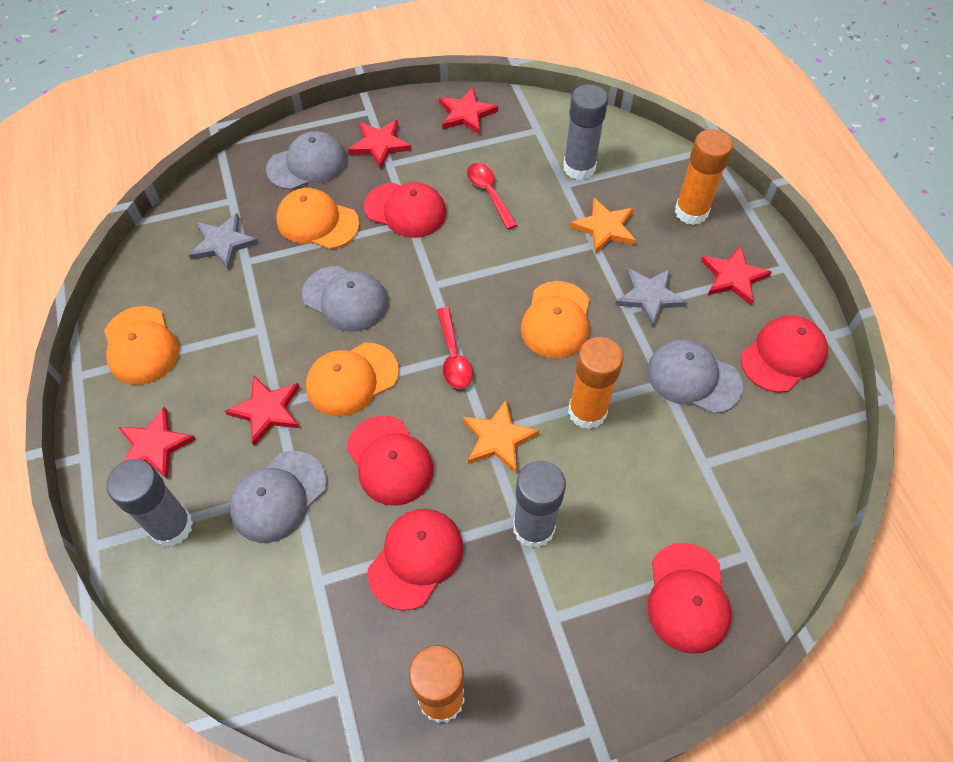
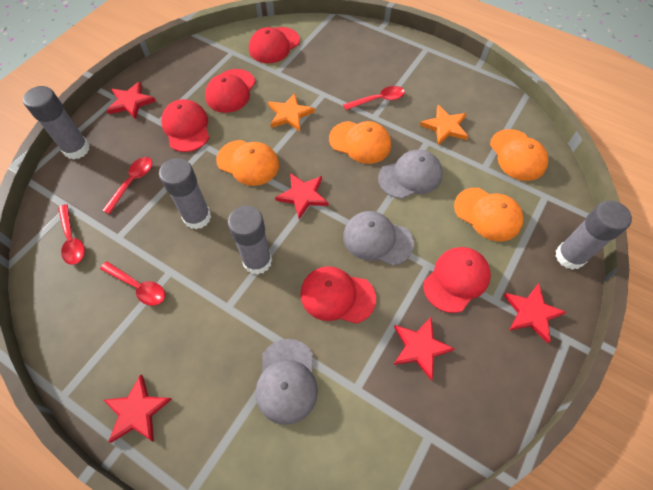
grey cap: 4 -> 3
grey glue stick: 3 -> 4
grey star: 2 -> 0
orange glue stick: 3 -> 0
red spoon: 2 -> 4

